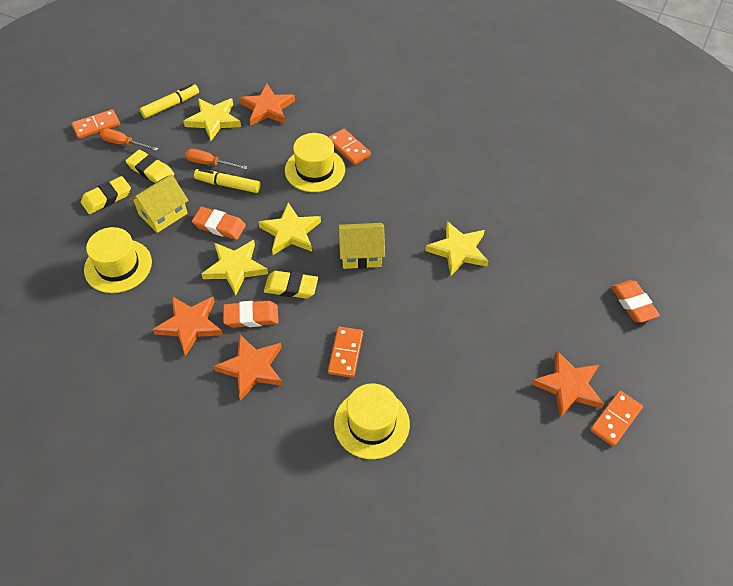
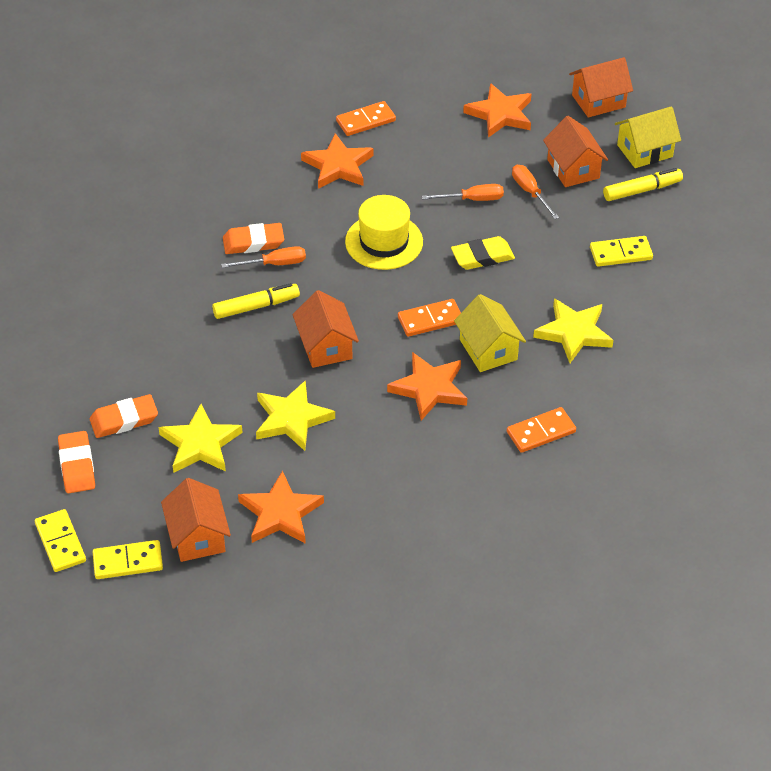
orange domino: 4 -> 3
orange house: 0 -> 4
orange screwdriver: 2 -> 3
yellow domino: 0 -> 3
yellow eraser: 3 -> 1
yellow hat: 3 -> 1
yellow star: 4 -> 3

